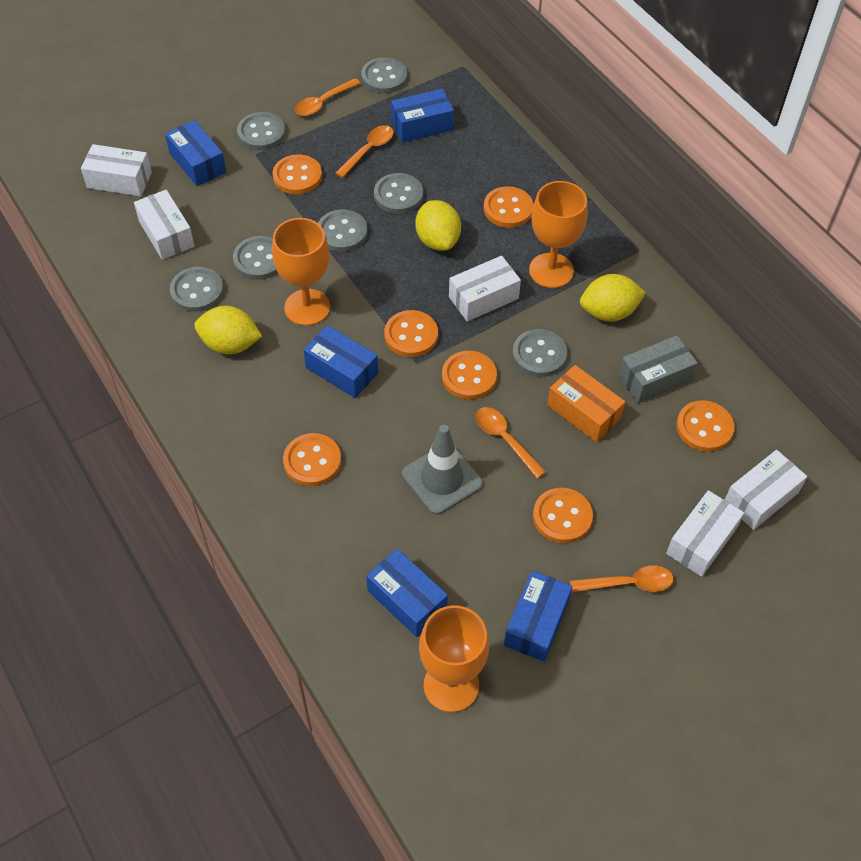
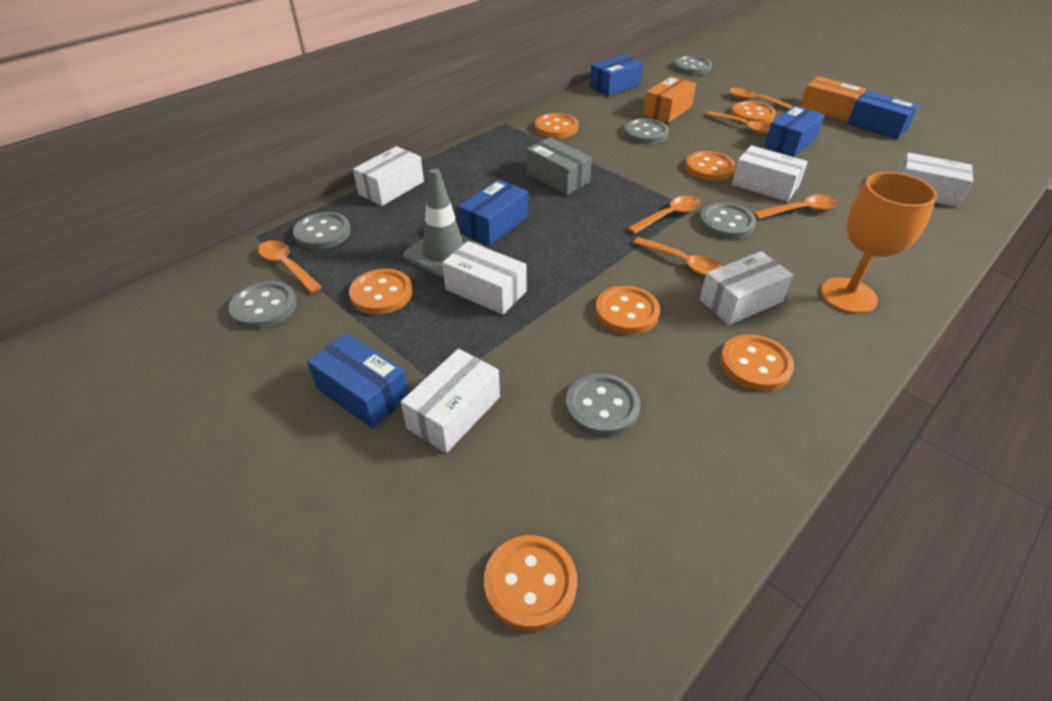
grey button: 7 -> 6
orange box: 1 -> 2
orange goblet: 3 -> 1
orange spoon: 4 -> 6
white box: 5 -> 6
yellow lemon: 3 -> 0

